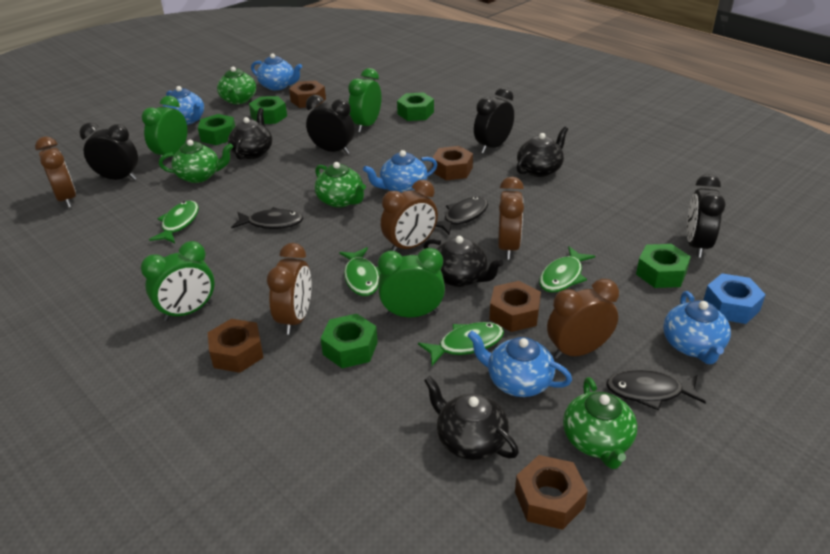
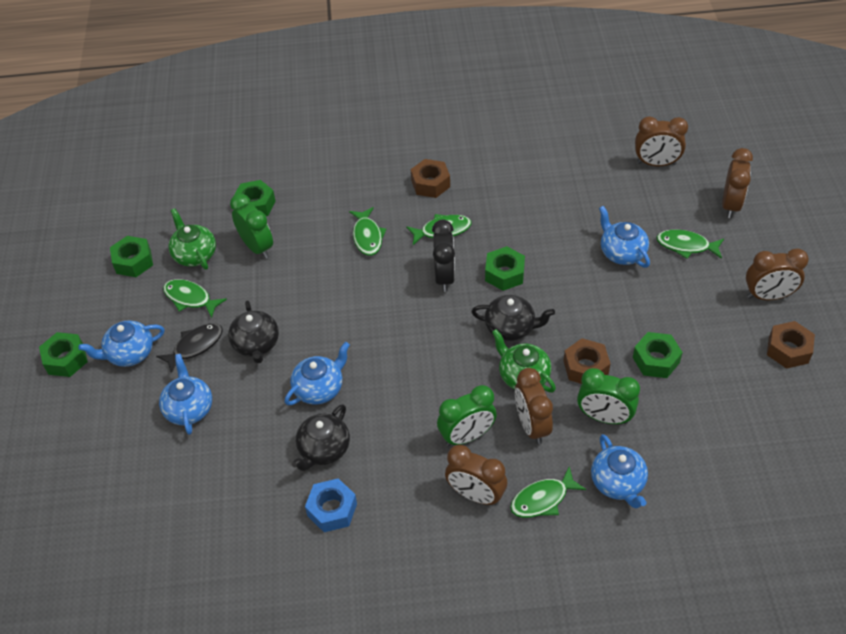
black clock: 4 -> 1
black fish: 3 -> 1
black teapot: 4 -> 3
brown nut: 5 -> 3
green clock: 4 -> 3
green fish: 4 -> 5
green teapot: 4 -> 2

